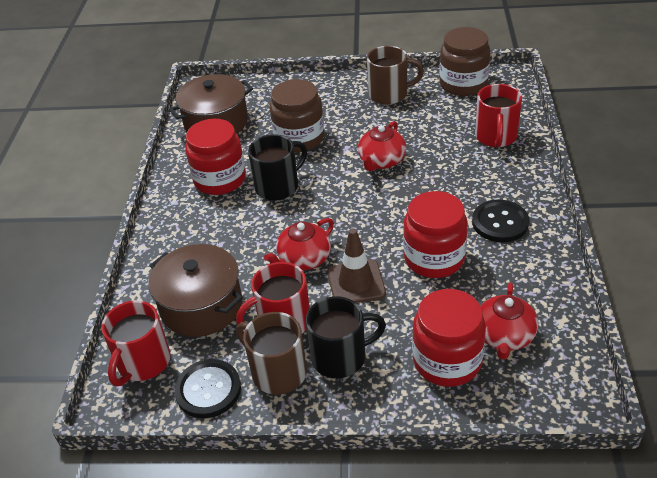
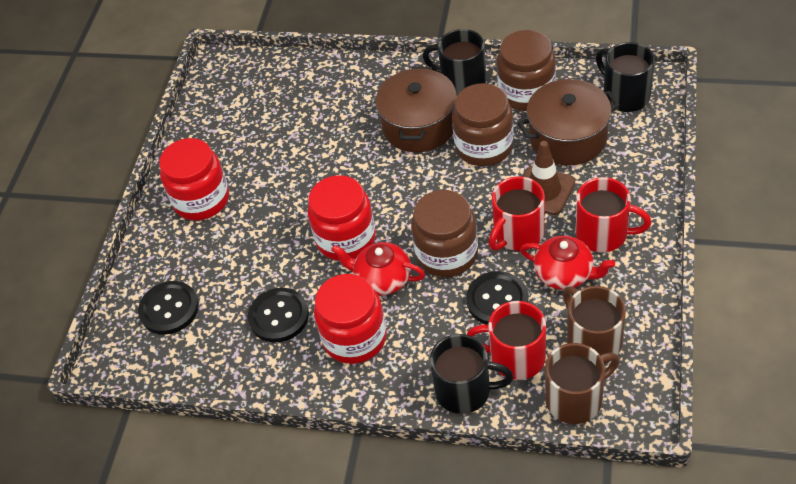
black button: 2 -> 3
black mug: 2 -> 3
brown jar: 2 -> 3
red teapot: 3 -> 2

